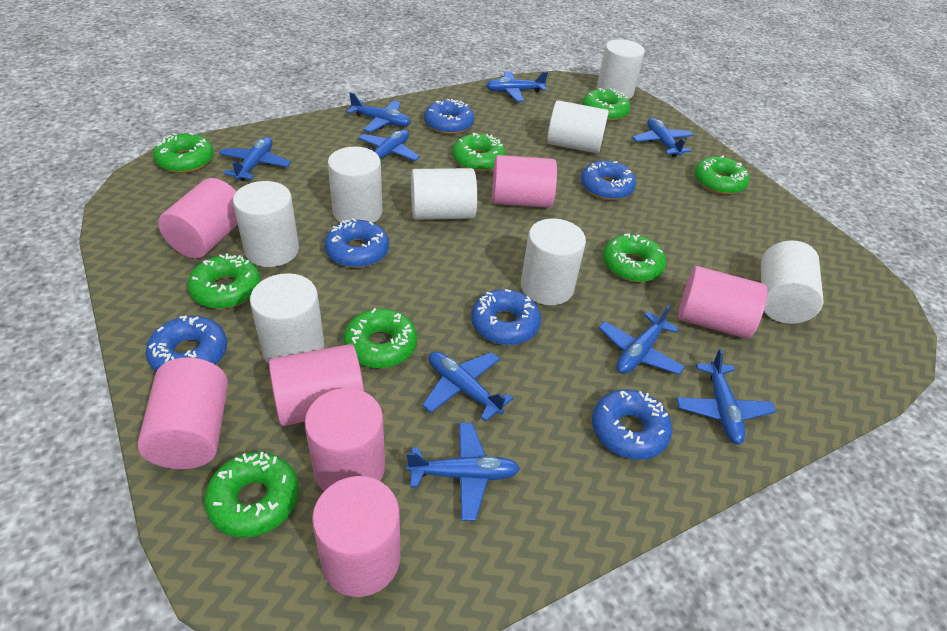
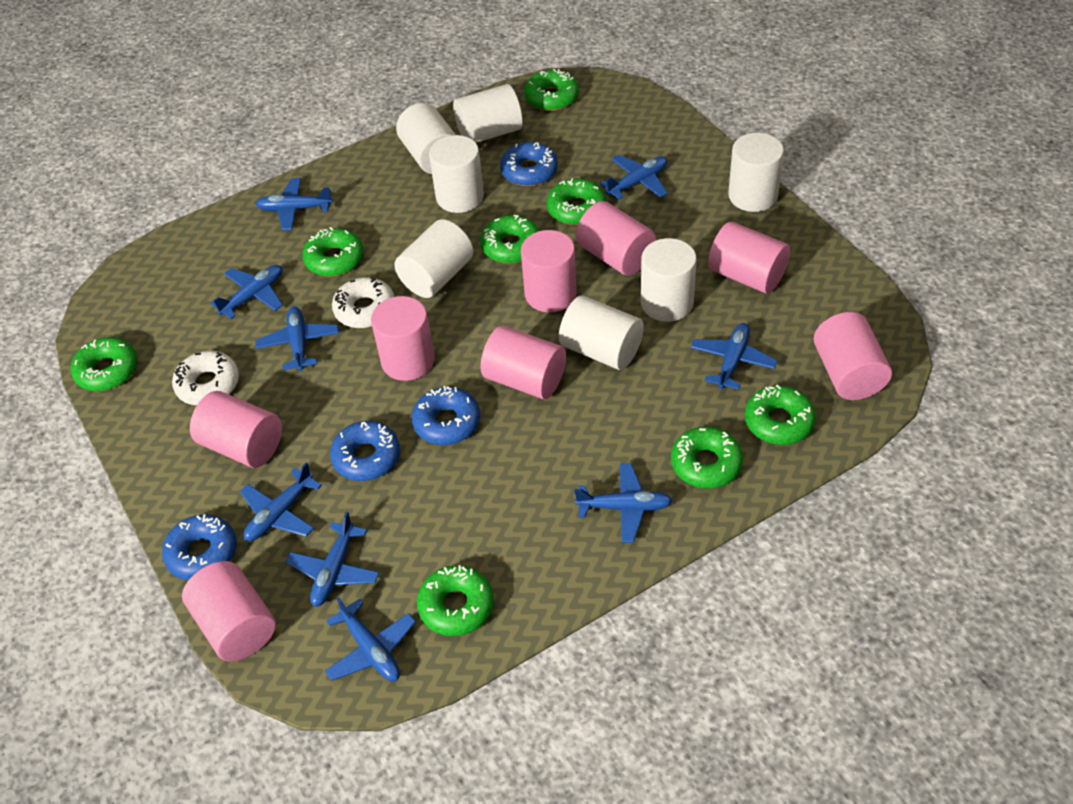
blue donut: 6 -> 4
pink cylinder: 7 -> 8
white cylinder: 8 -> 7
white donut: 0 -> 2

